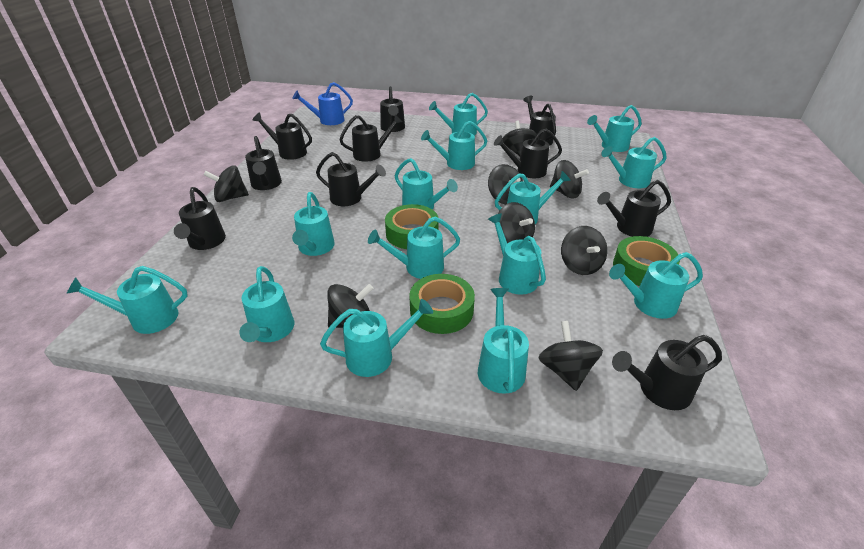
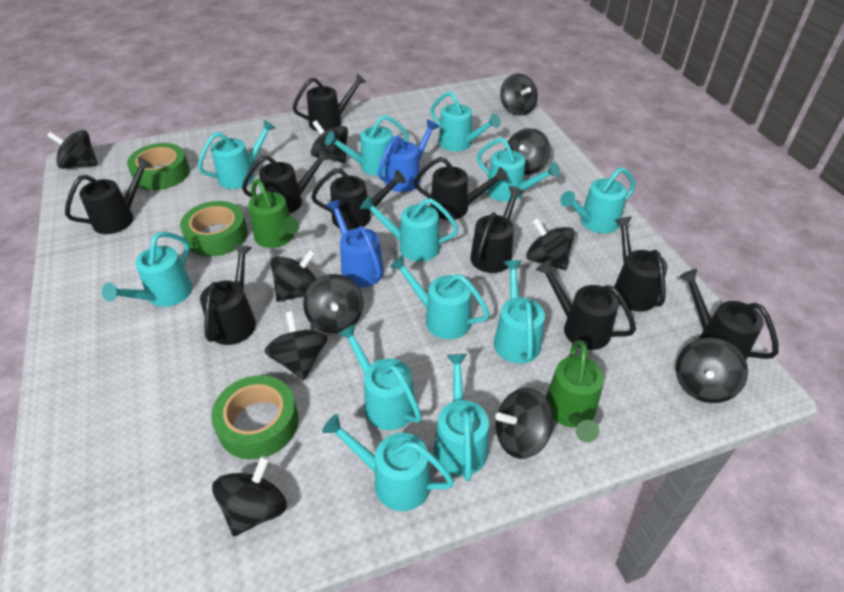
black spinning top: 8 -> 11
blue watering can: 1 -> 2
green watering can: 0 -> 2
turquoise watering can: 14 -> 12

